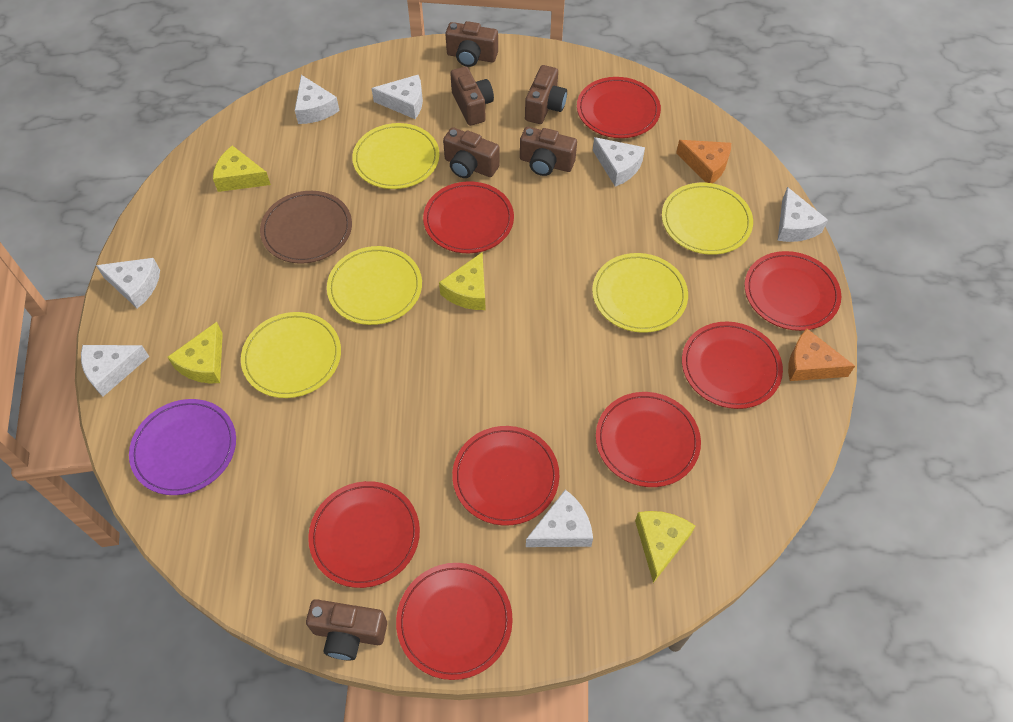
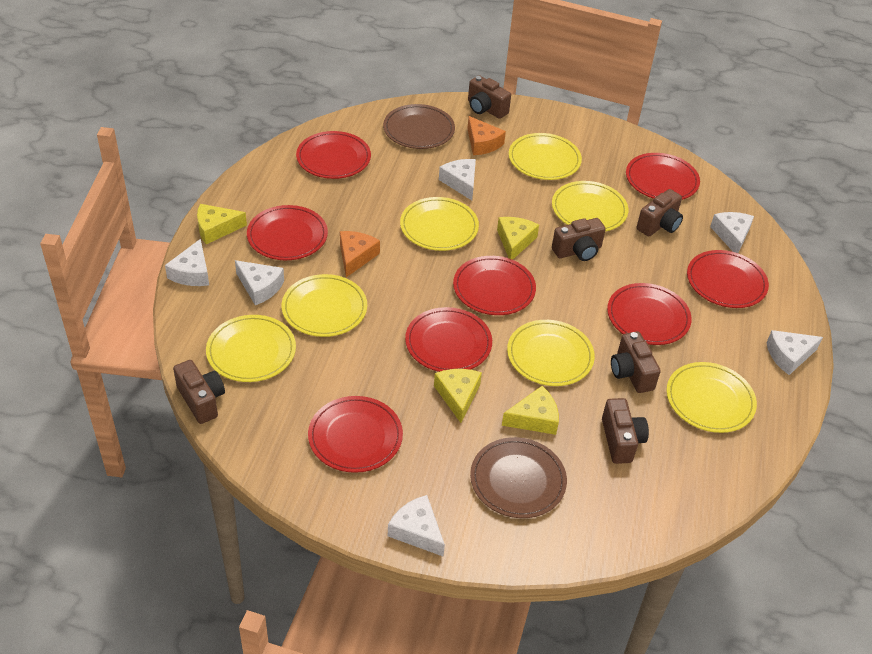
brown plate: 1 -> 2
purple plate: 1 -> 0
white cheese: 7 -> 6
yellow plate: 5 -> 7

